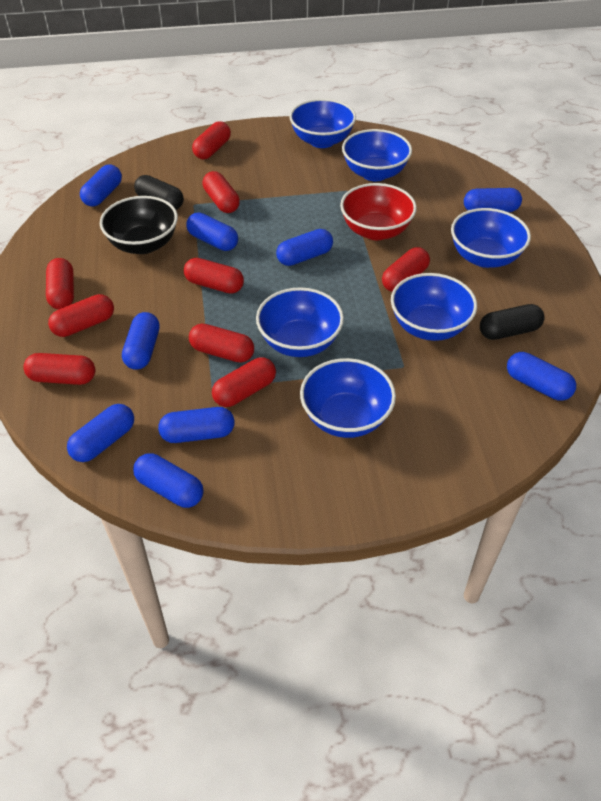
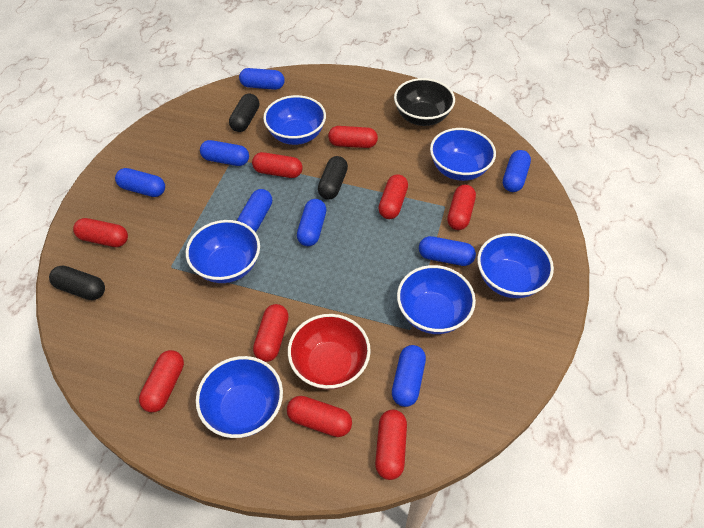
black capsule: 2 -> 3
blue capsule: 9 -> 8

